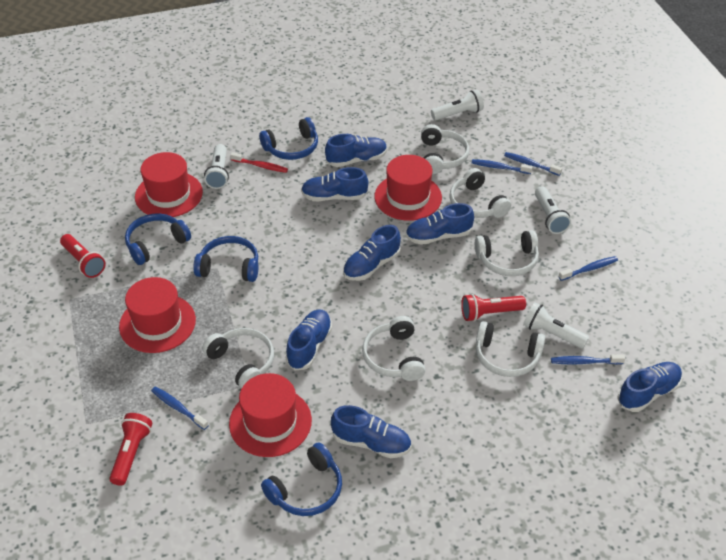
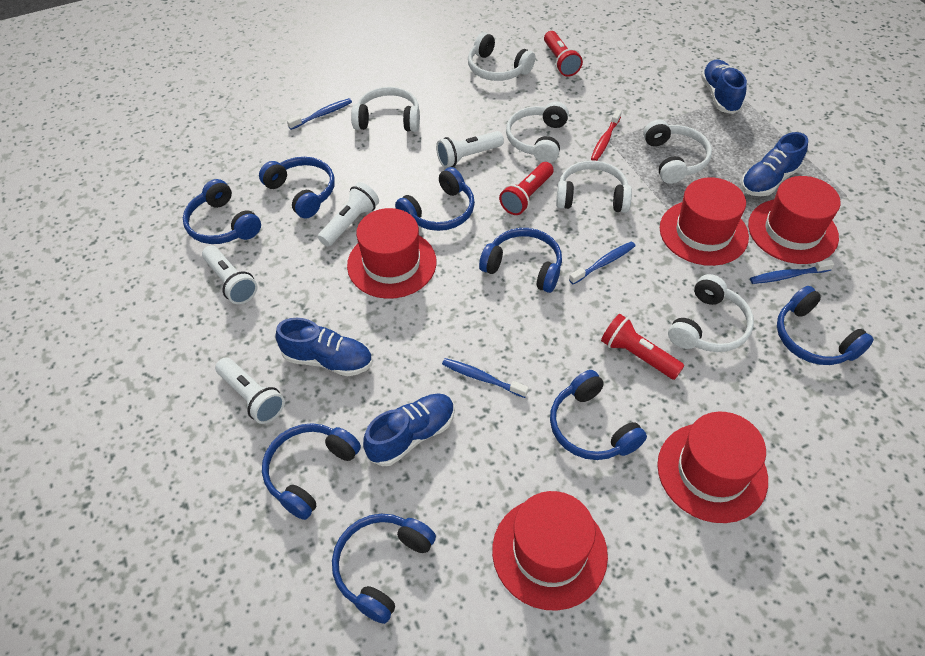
blue headphones: 4 -> 8
blue shoe: 7 -> 4
blue toothbrush: 5 -> 4
red hat: 4 -> 5

